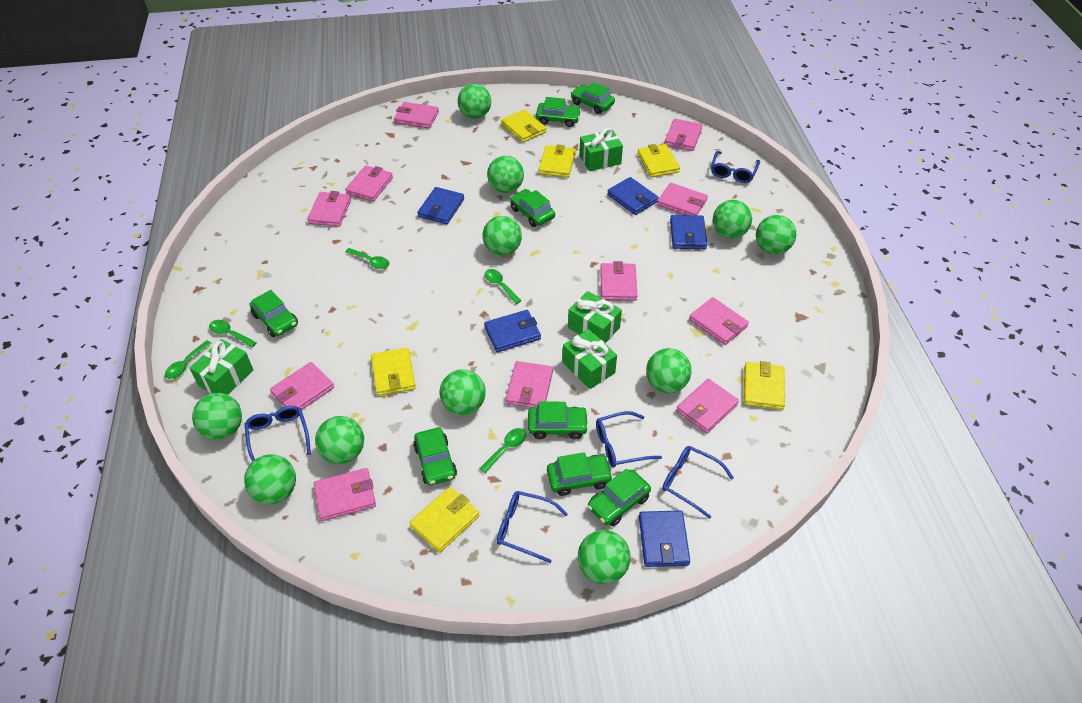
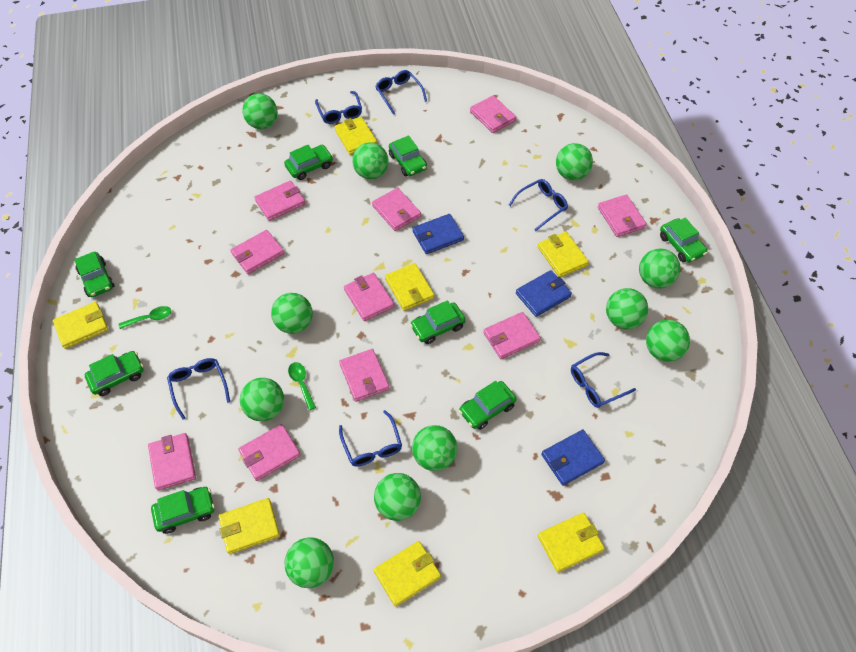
blue glasses: 5 -> 6
blue wallet: 5 -> 3
green gift: 4 -> 0
green spoon: 5 -> 2
pink wallet: 11 -> 10
yellow wallet: 6 -> 7

